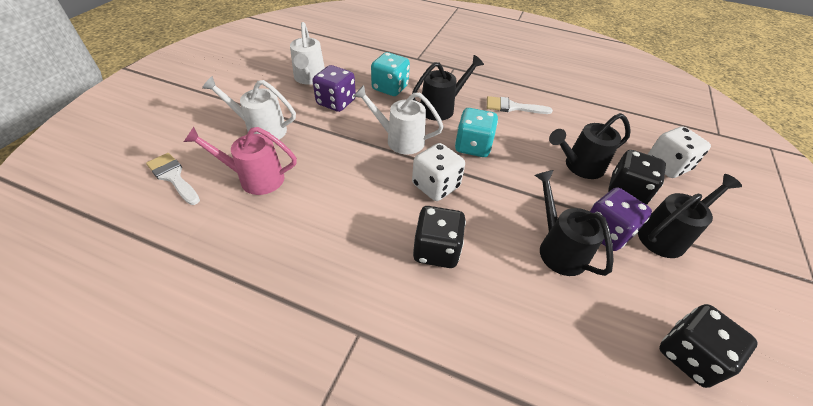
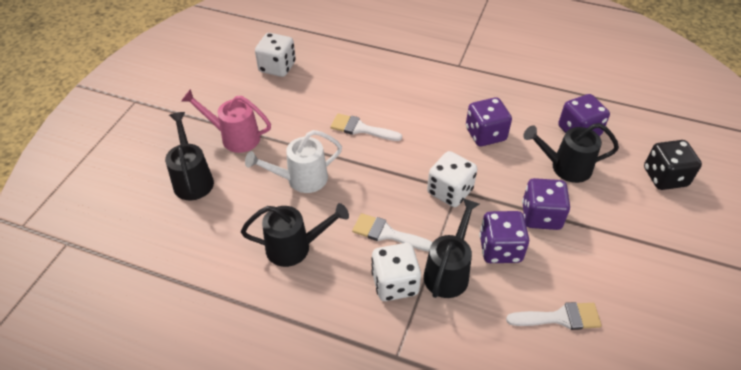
black dice: 3 -> 1
purple dice: 2 -> 4
turquoise dice: 2 -> 0
white brush: 2 -> 3
white dice: 2 -> 3
white watering can: 3 -> 1

